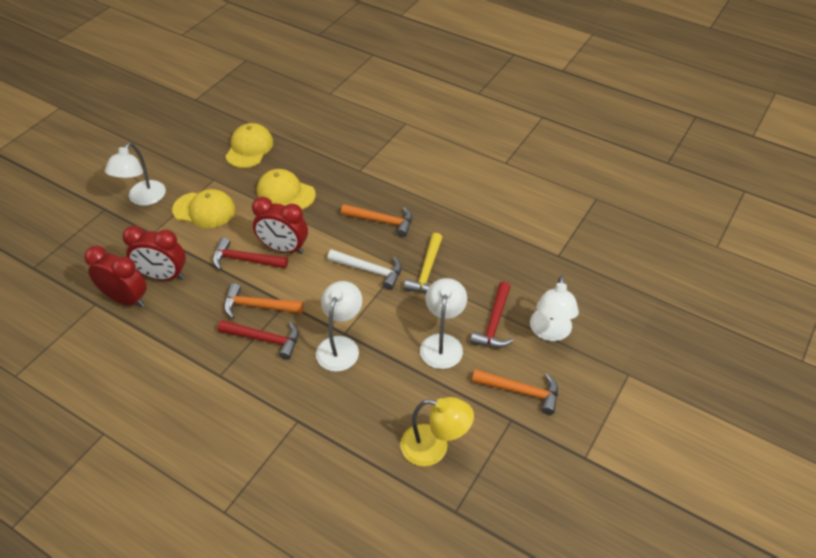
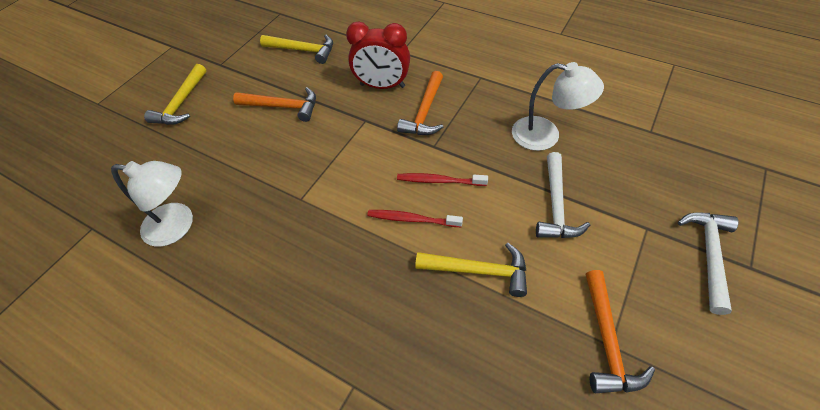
red clock: 3 -> 1
red hammer: 3 -> 0
red toothbrush: 0 -> 2
white hammer: 1 -> 2
white lamp: 4 -> 2
yellow cap: 3 -> 0
yellow hammer: 1 -> 3
yellow lamp: 1 -> 0

